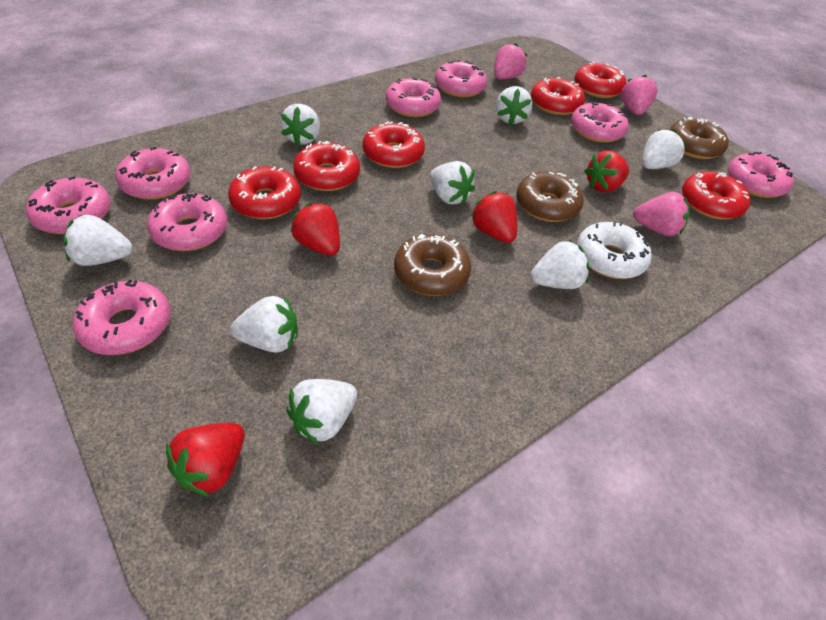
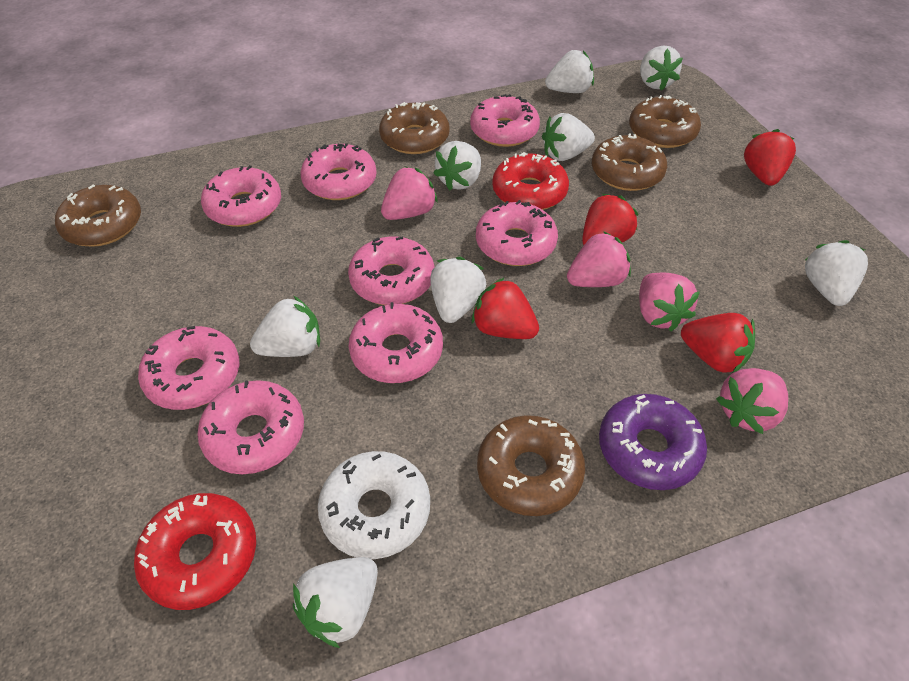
brown donut: 3 -> 5
pink strawberry: 3 -> 4
purple donut: 0 -> 1
red donut: 6 -> 2

